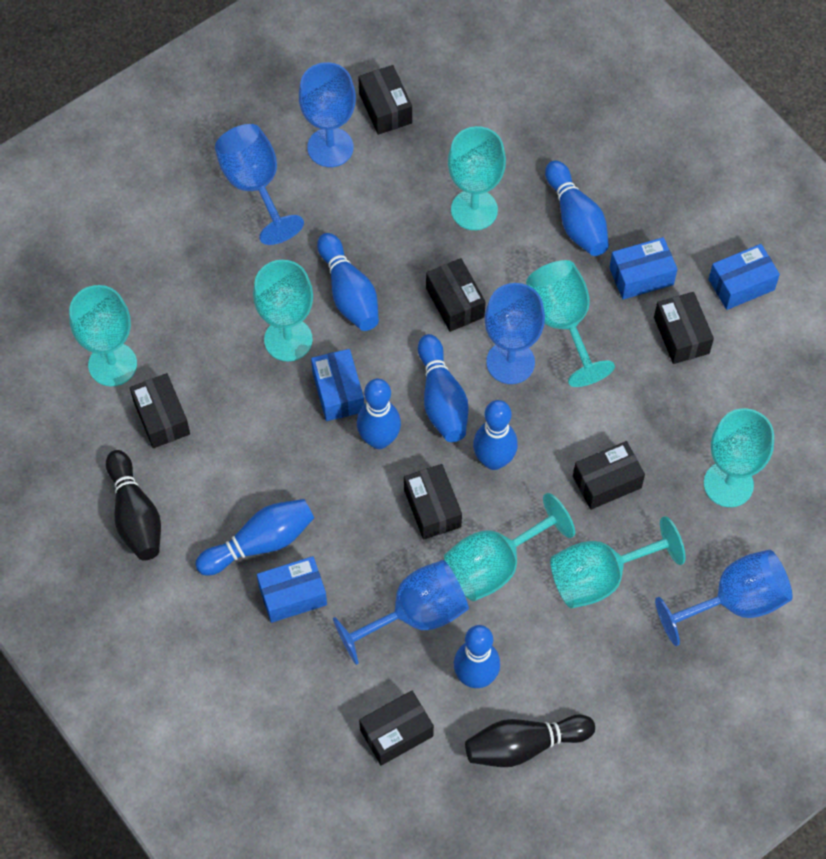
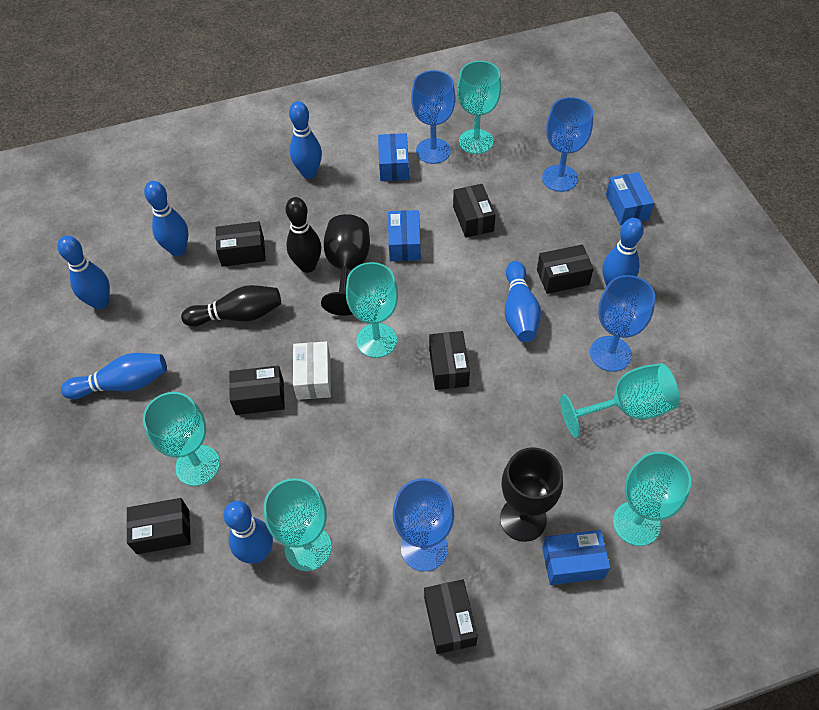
black goblet: 0 -> 2
blue goblet: 5 -> 4
turquoise goblet: 7 -> 6
white box: 0 -> 1

